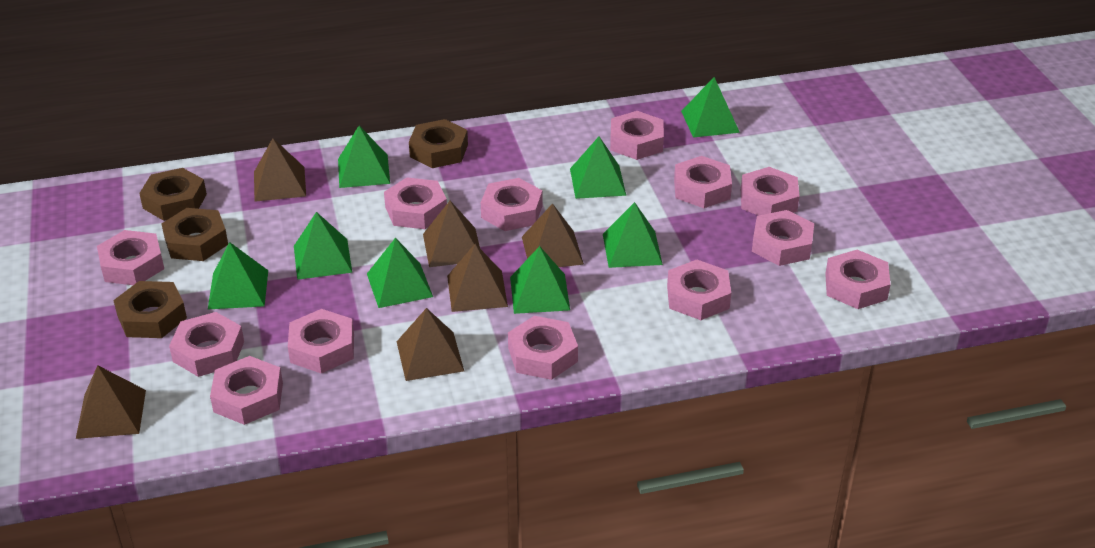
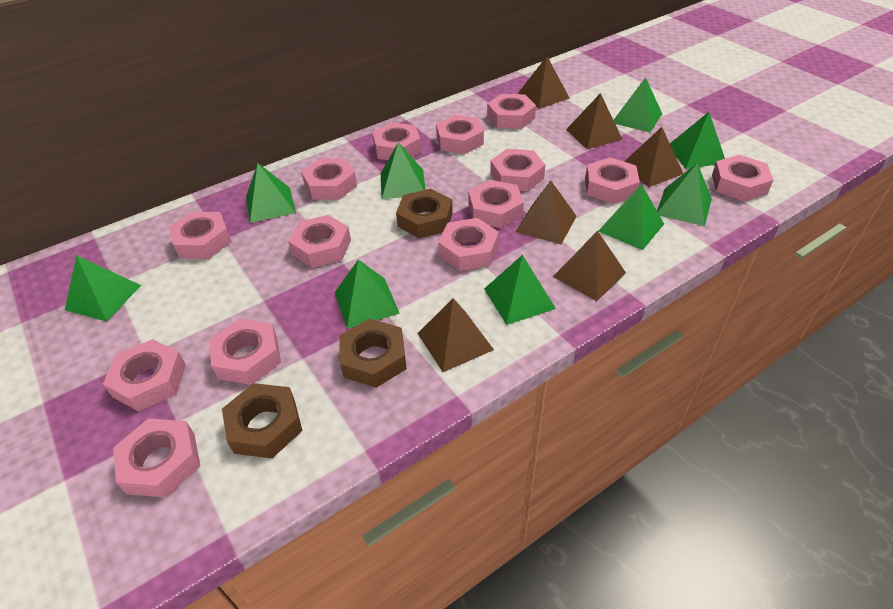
brown nut: 4 -> 3
green pyramid: 8 -> 9
pink nut: 13 -> 14

